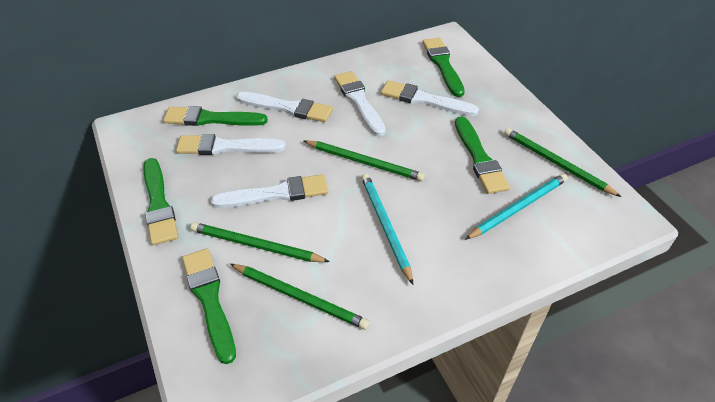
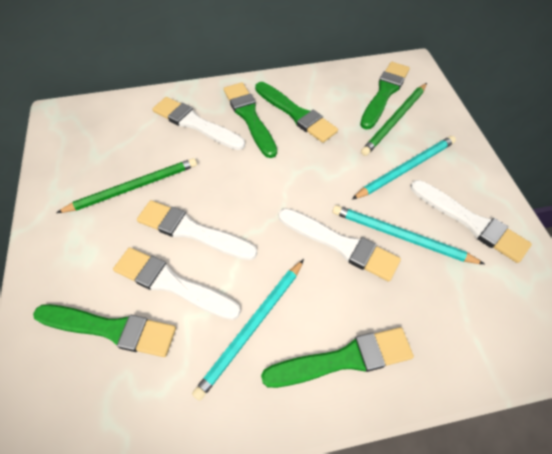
green pencil: 4 -> 2
turquoise pencil: 2 -> 3

